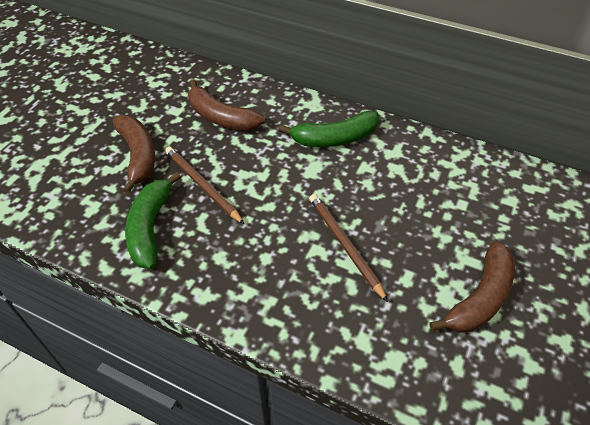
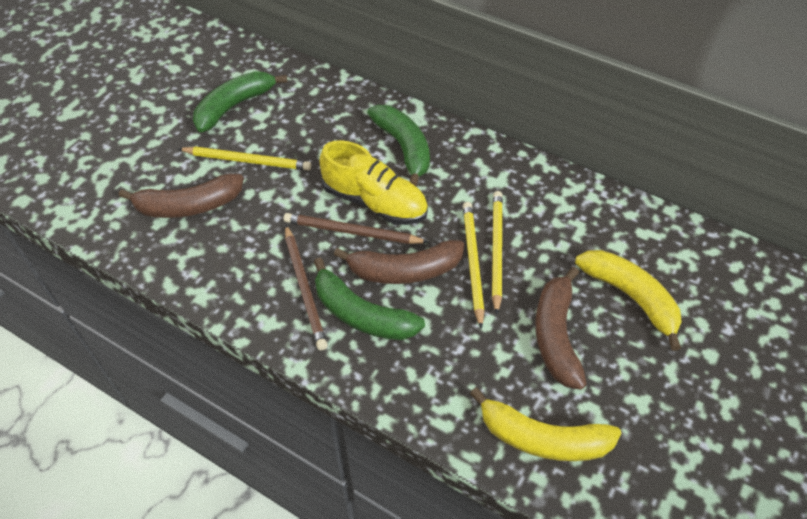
green banana: 2 -> 3
yellow banana: 0 -> 2
yellow pencil: 0 -> 3
yellow shoe: 0 -> 1

